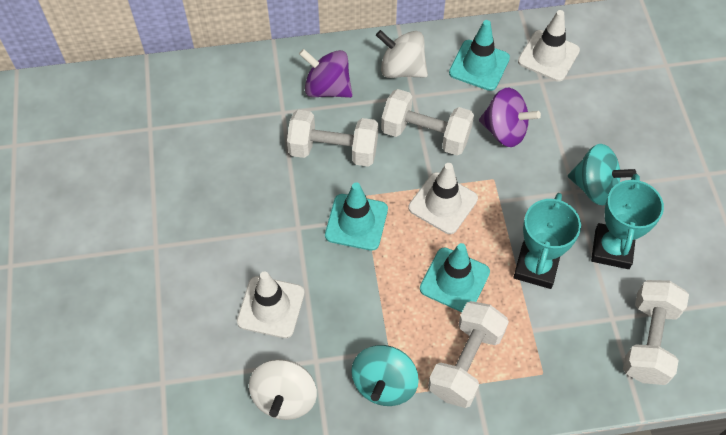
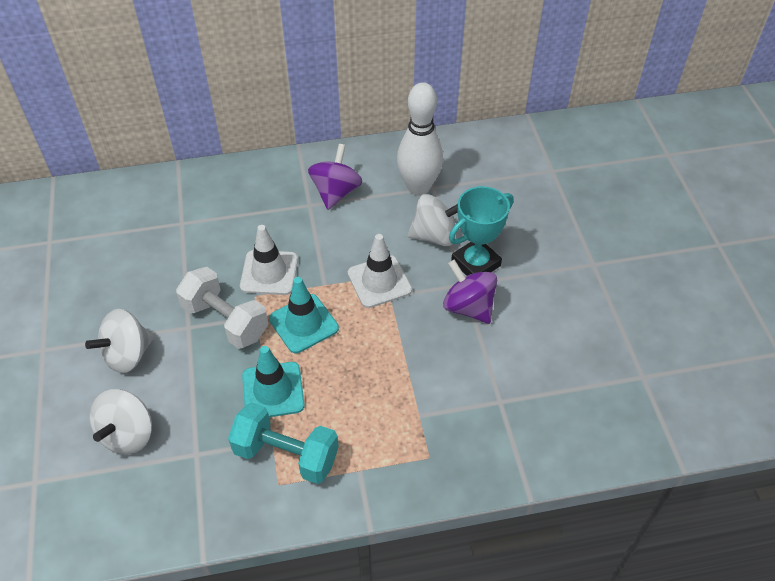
turquoise dumbbell: 0 -> 1
turquoise spinning top: 2 -> 0
turquoise traffic cone: 3 -> 2
turquoise trophy: 2 -> 1
white bowling pin: 0 -> 1
white dumbbell: 4 -> 1
white spinning top: 2 -> 3
white traffic cone: 3 -> 2

